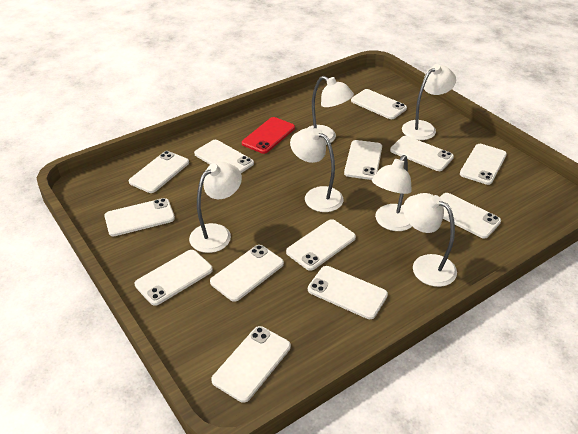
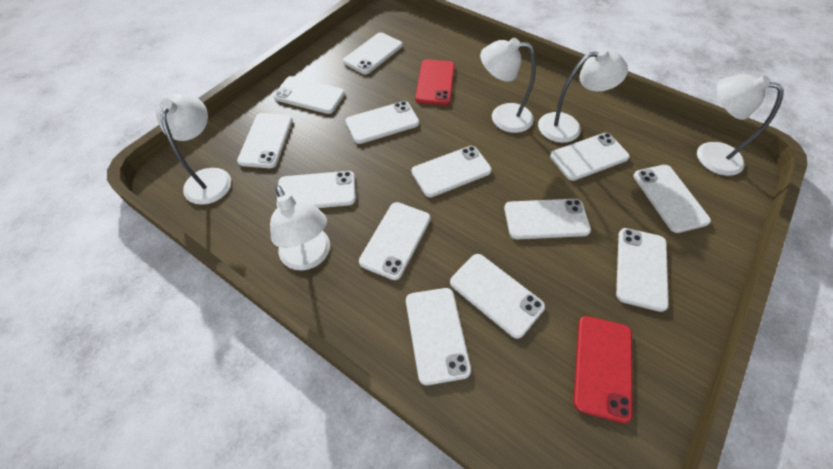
red phone: 1 -> 2
white lamp: 6 -> 5

